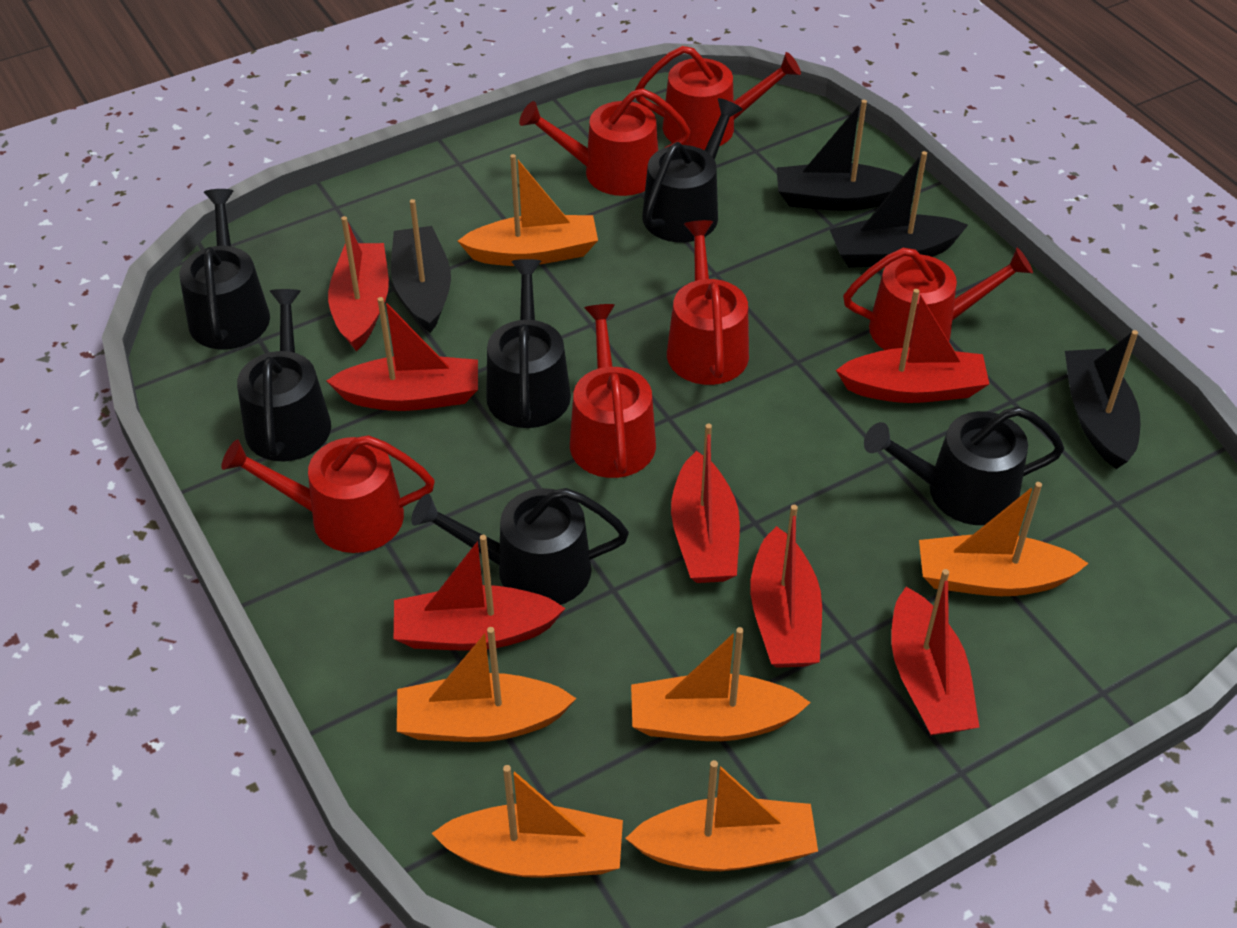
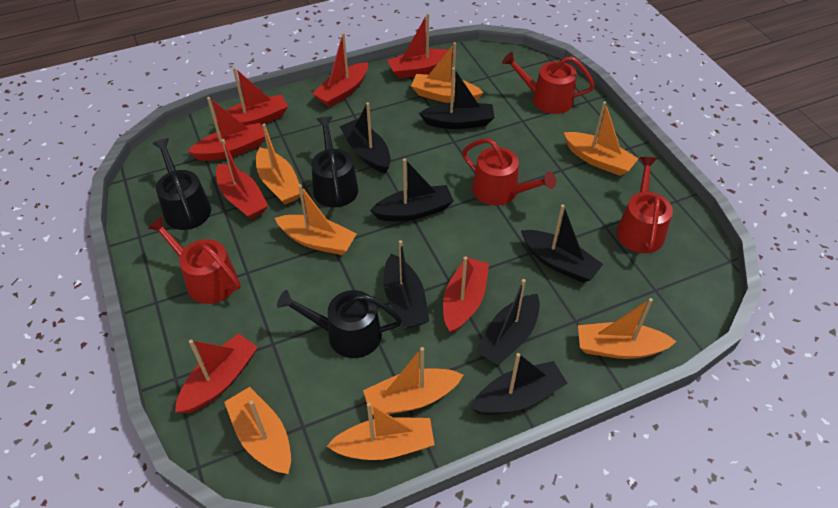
black boat: 4 -> 7
black watering can: 6 -> 3
orange boat: 6 -> 8
red watering can: 6 -> 4

